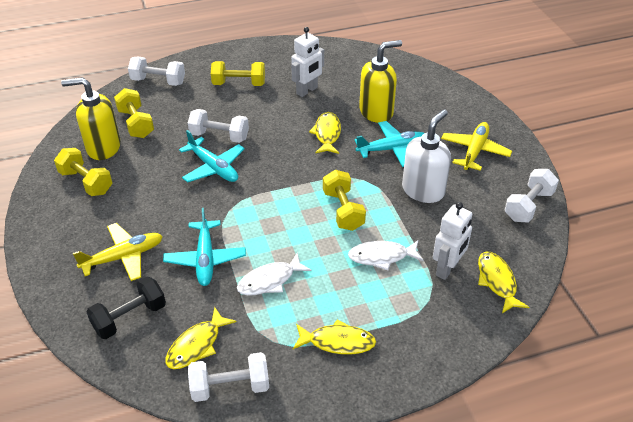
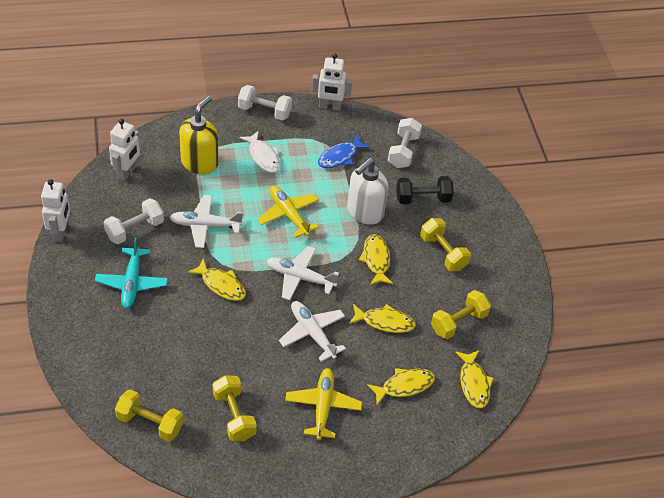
blue fish: 0 -> 1
turquoise plane: 3 -> 1
white dumbbell: 4 -> 3
white fish: 2 -> 1
white plane: 0 -> 3
white robot: 2 -> 3
yellow fish: 4 -> 5
yellow soap dispenser: 2 -> 1

